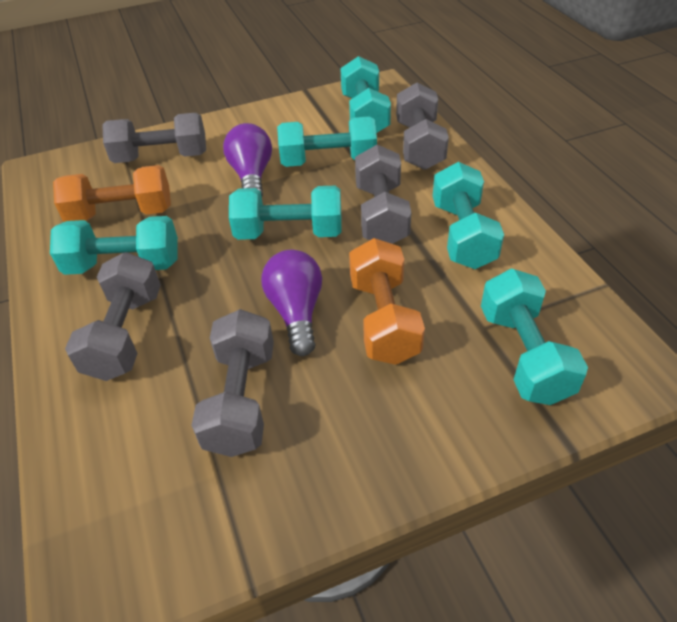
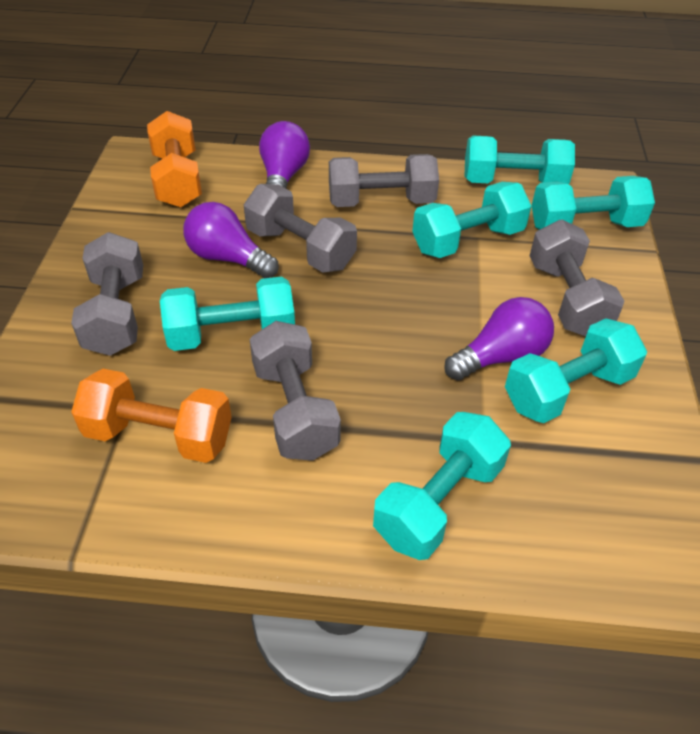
purple light bulb: 2 -> 3

